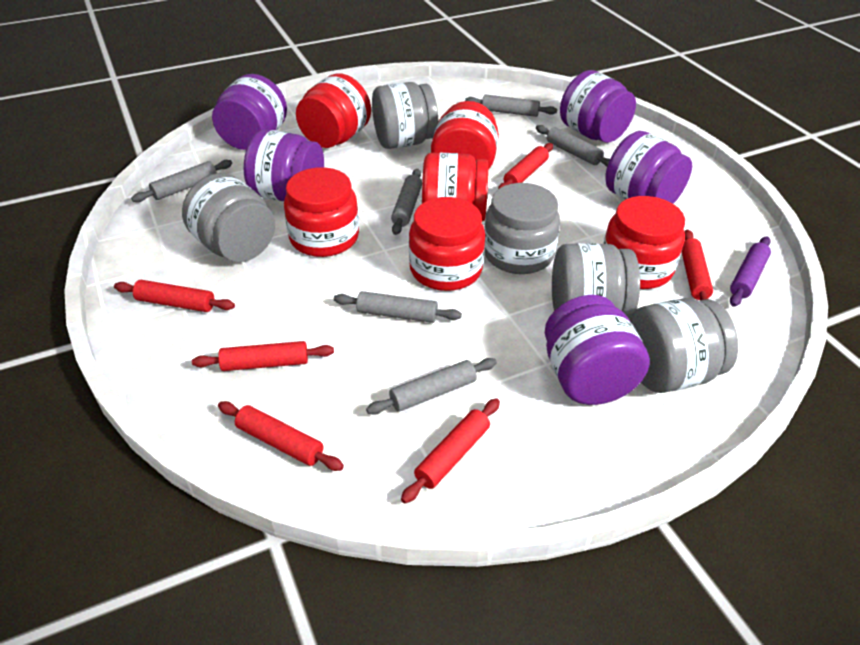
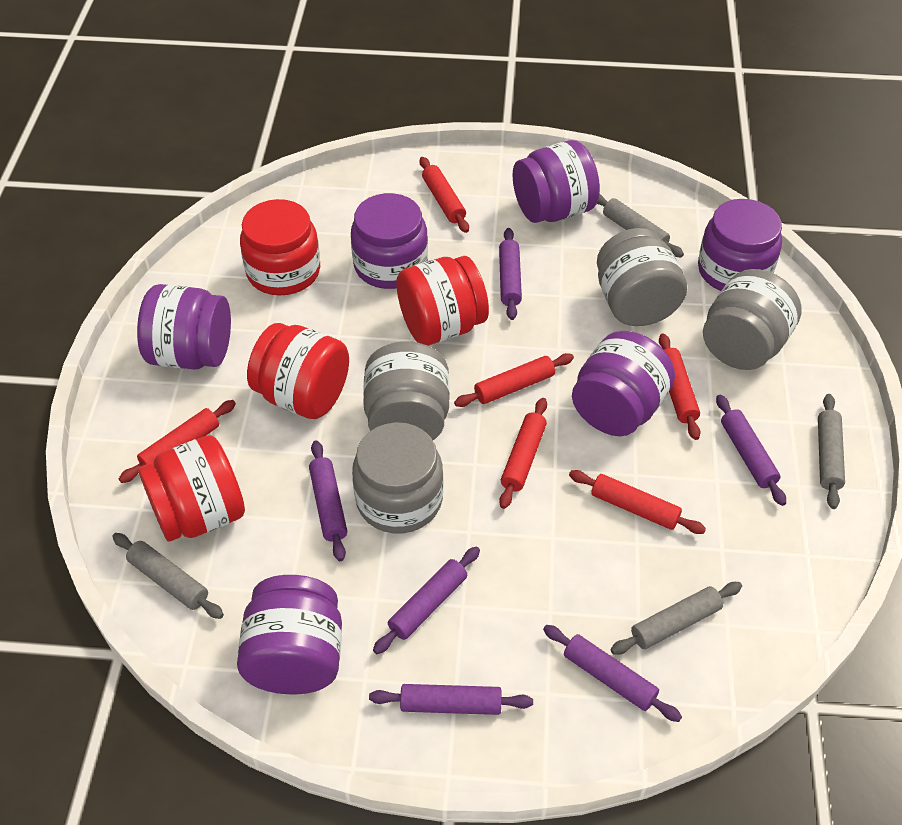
grey jar: 5 -> 4
grey rolling pin: 6 -> 4
purple jar: 5 -> 6
purple rolling pin: 1 -> 6
red jar: 6 -> 4

